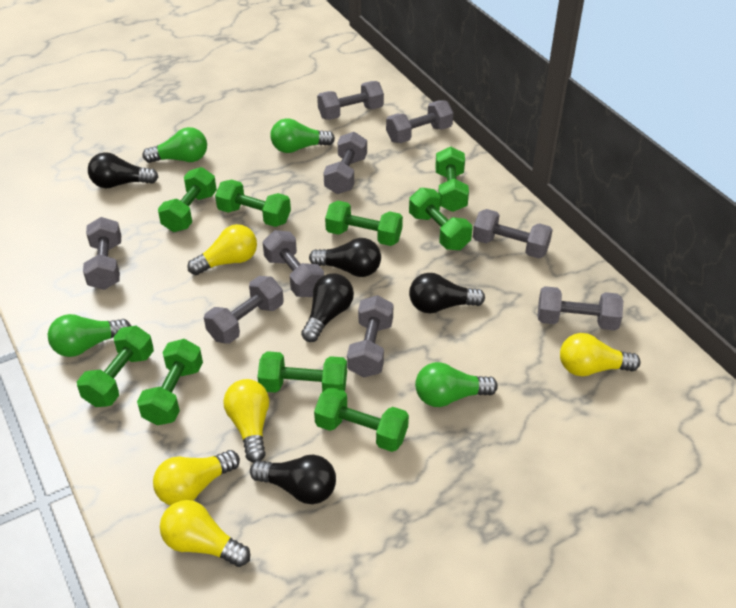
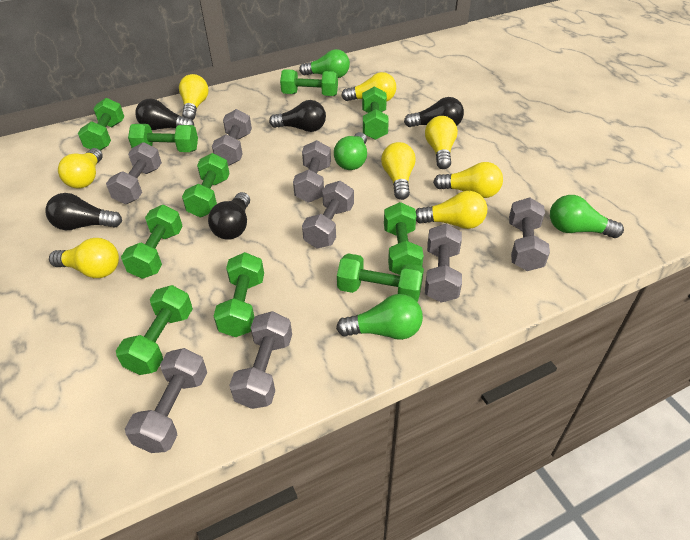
green dumbbell: 9 -> 10
grey dumbbell: 9 -> 8
yellow light bulb: 5 -> 8

